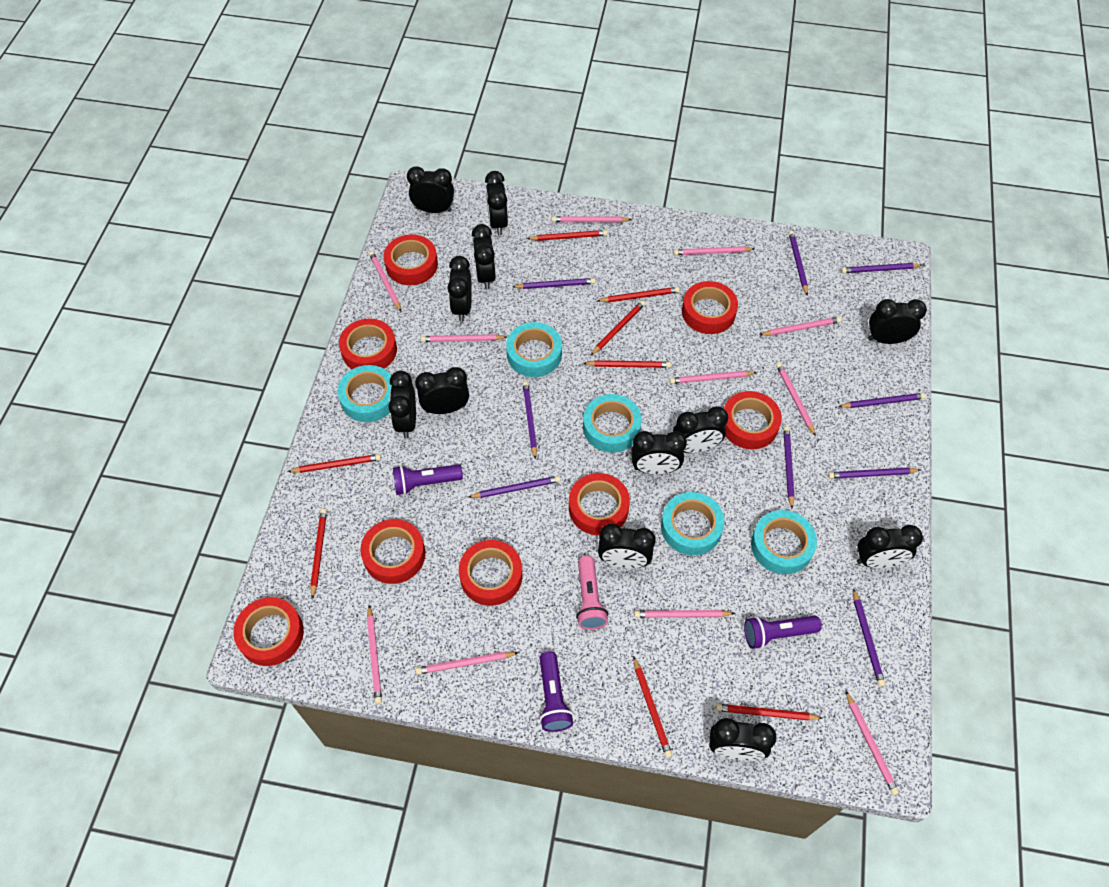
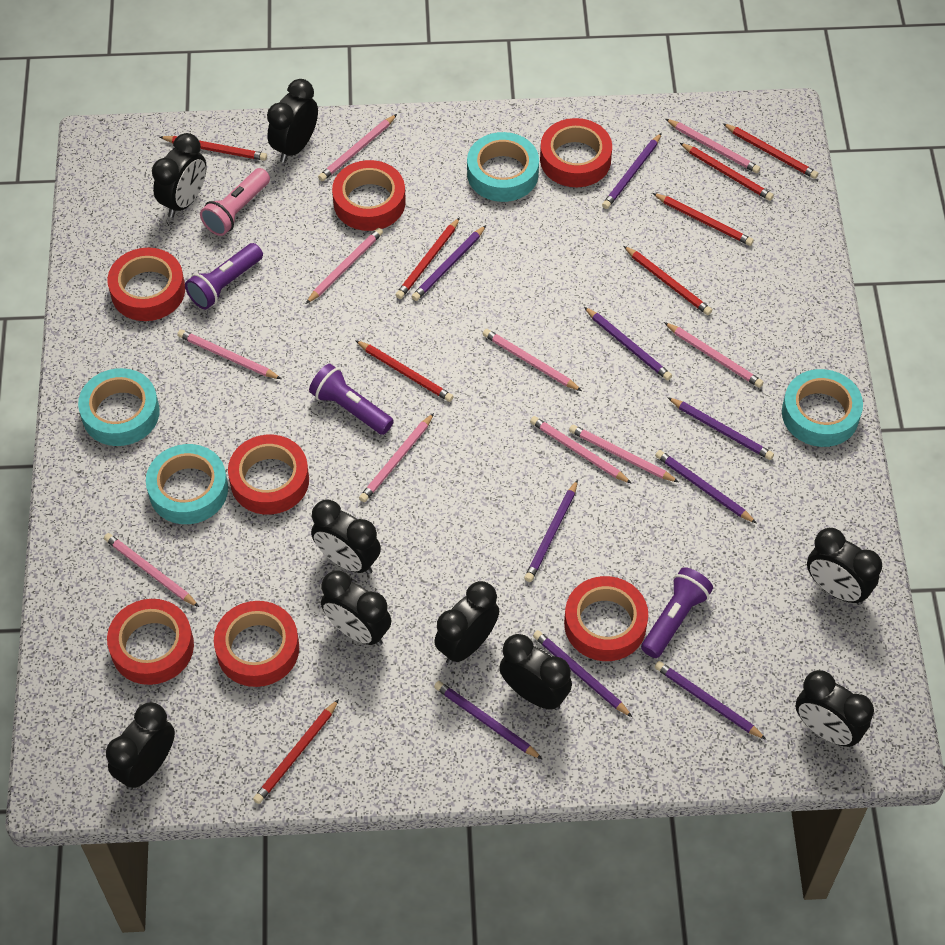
black clock: 12 -> 9
pink pencil: 11 -> 10
red tape: 8 -> 7
turquoise tape: 5 -> 4

